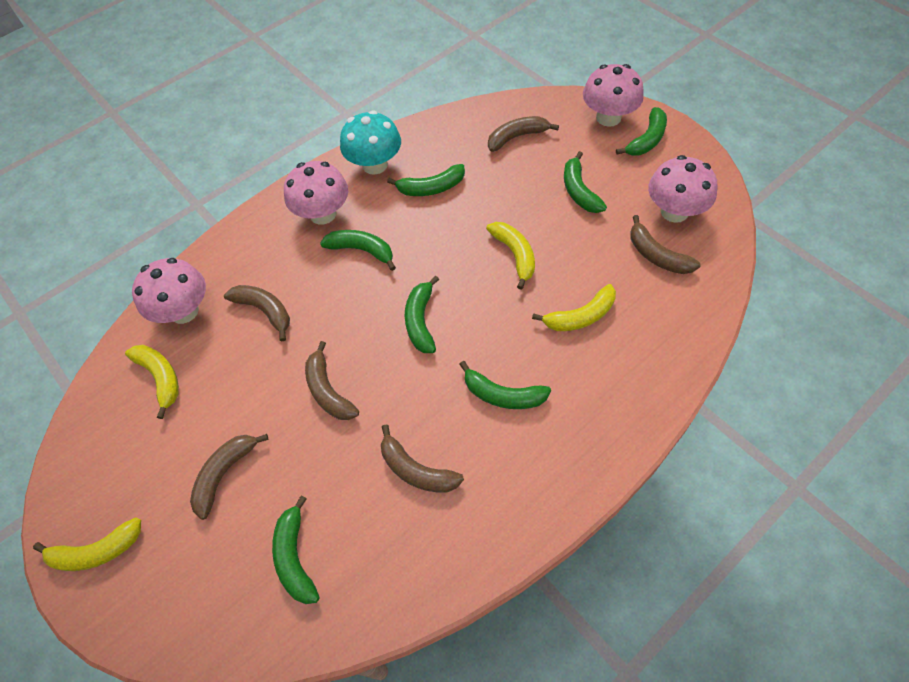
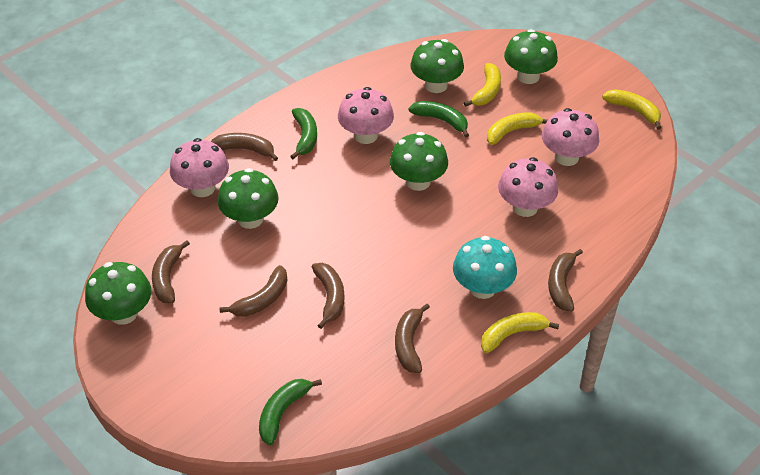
green banana: 7 -> 3
green mushroom: 0 -> 5

